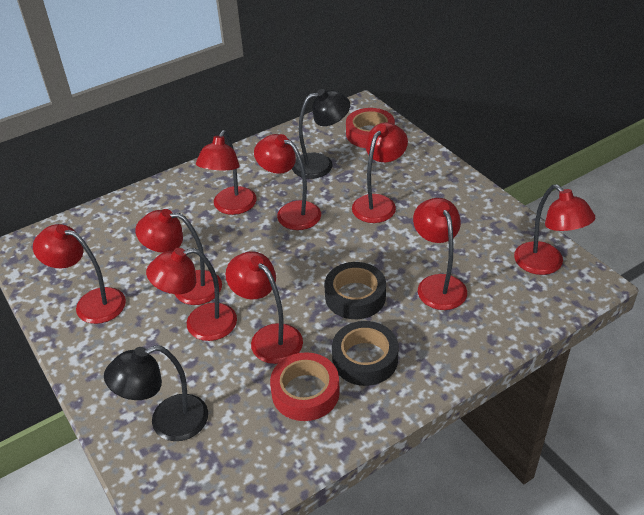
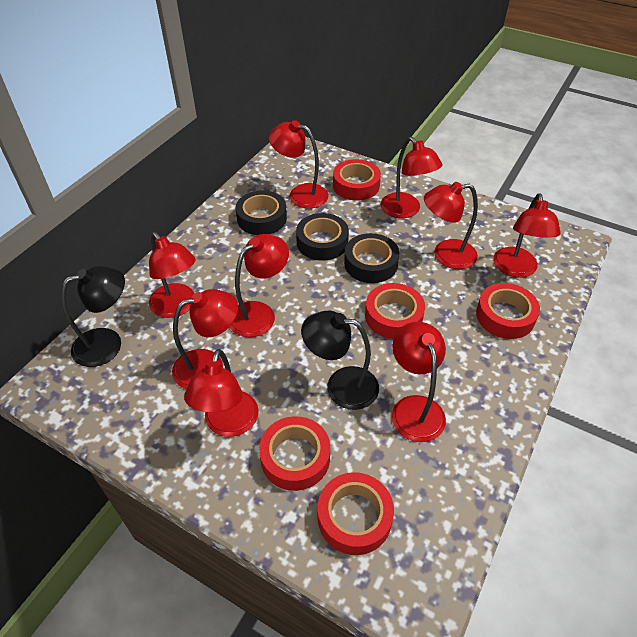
black tape: 2 -> 3
red tape: 2 -> 5

